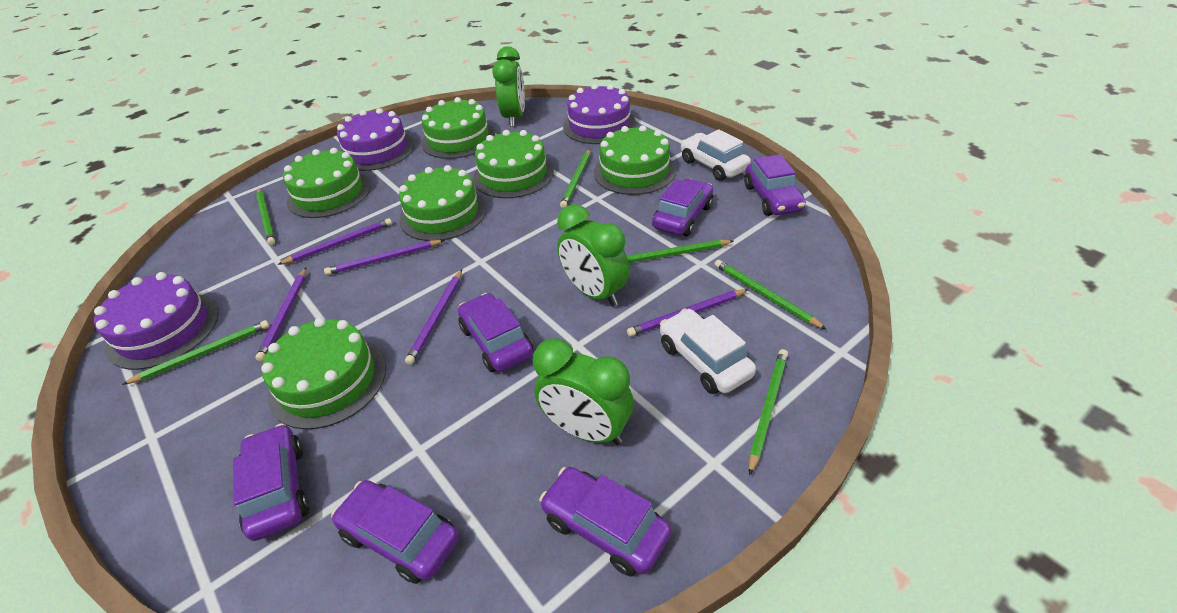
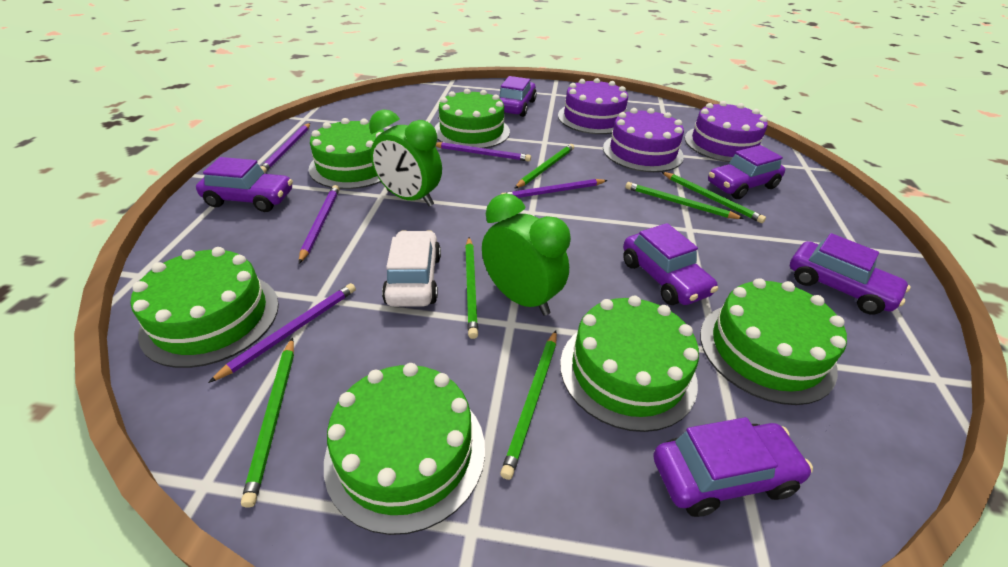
green clock: 3 -> 2
white car: 2 -> 1

